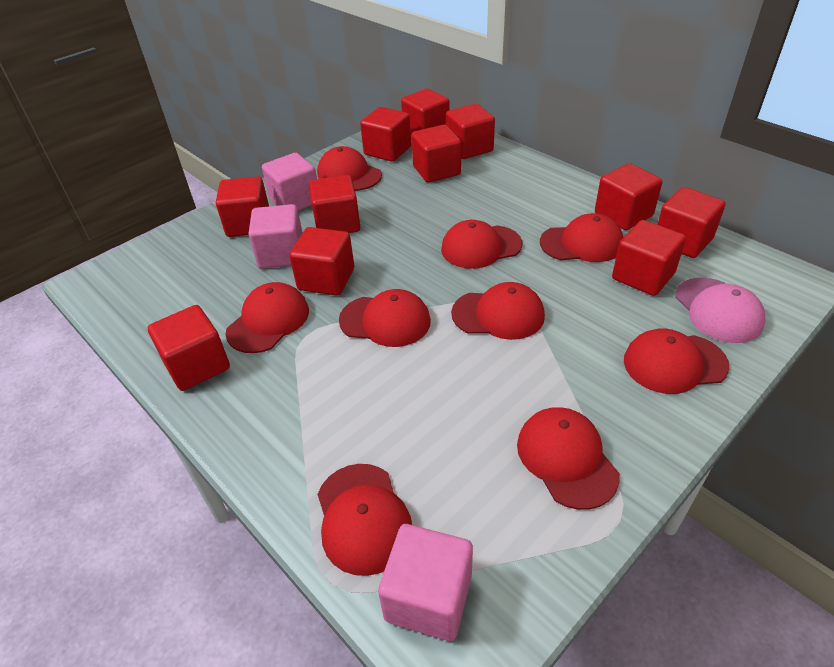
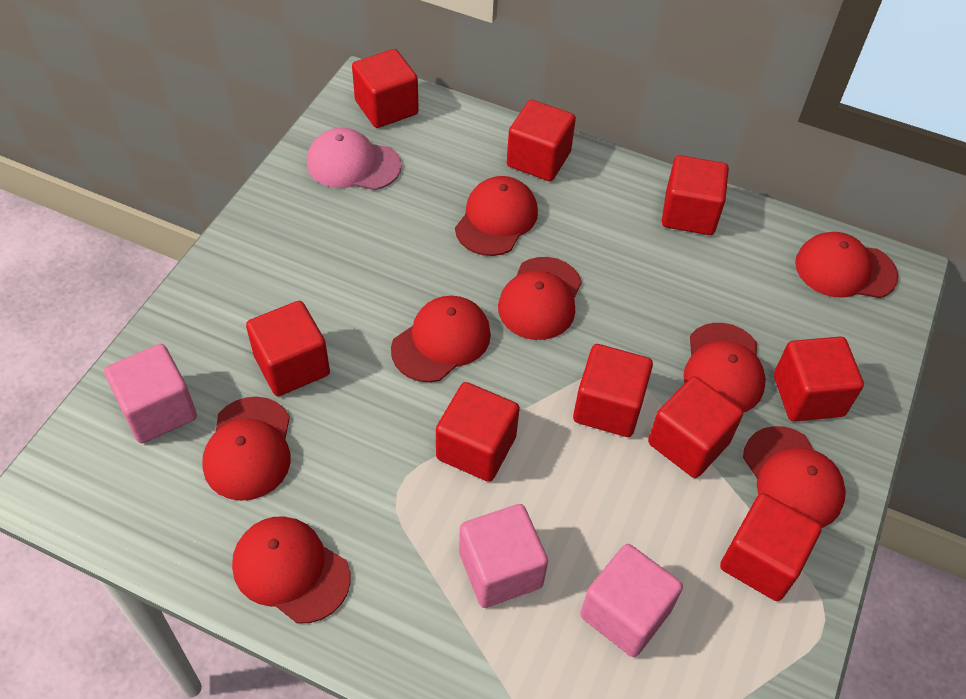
red cap: 9 -> 8
red cube: 11 -> 9

